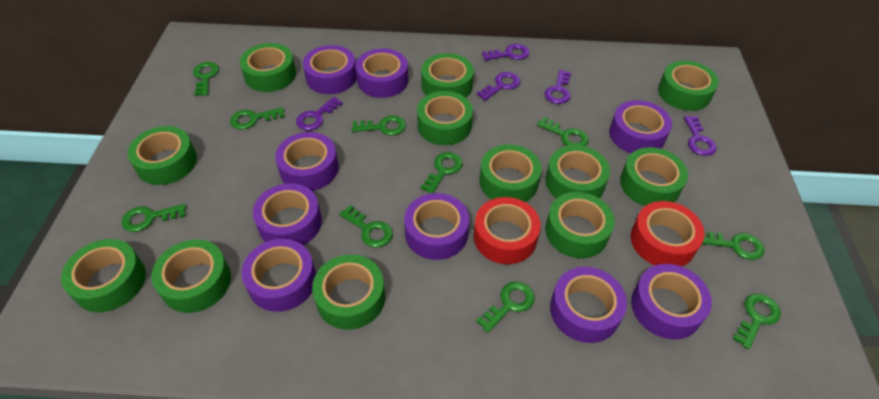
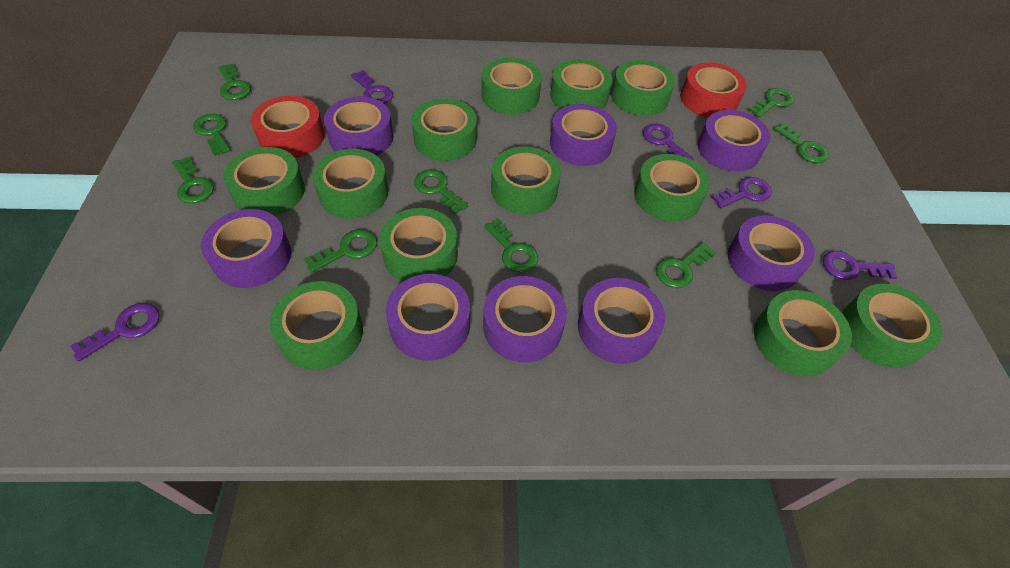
green key: 10 -> 9
purple tape: 9 -> 8

